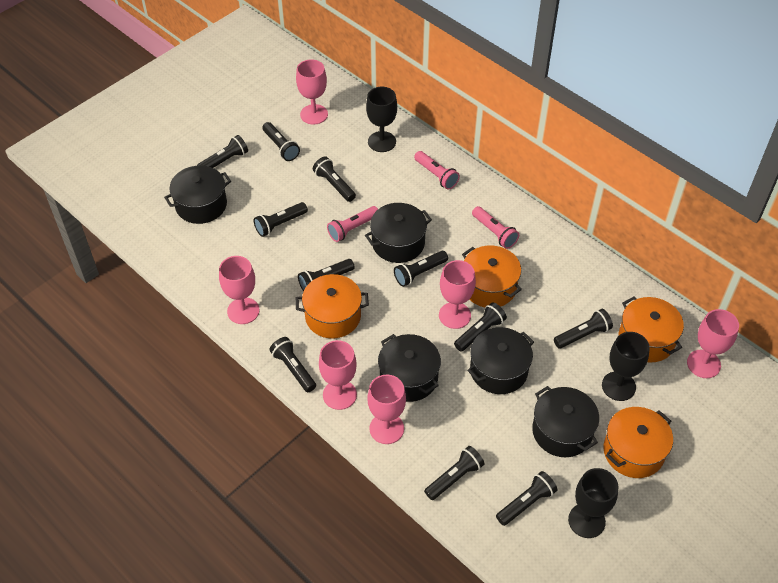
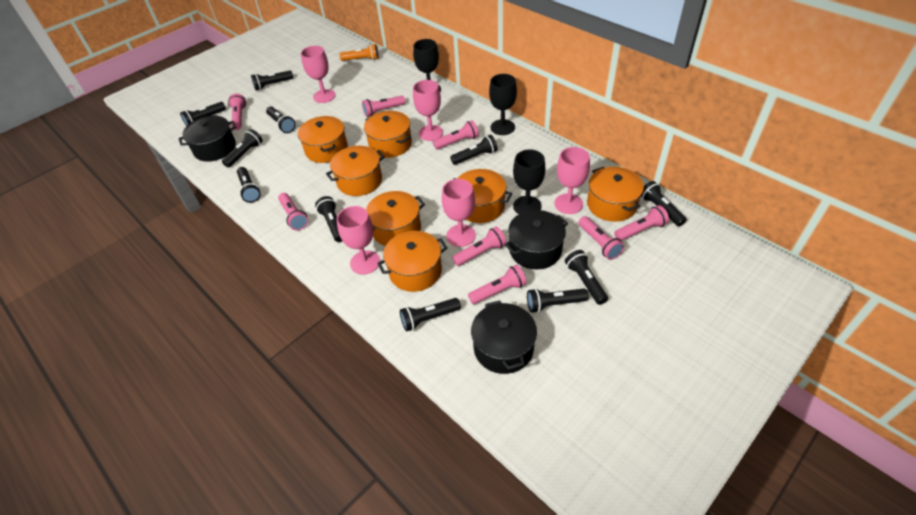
black pot: 5 -> 3
orange flashlight: 0 -> 1
orange pot: 4 -> 7
pink flashlight: 3 -> 8
pink goblet: 6 -> 5

